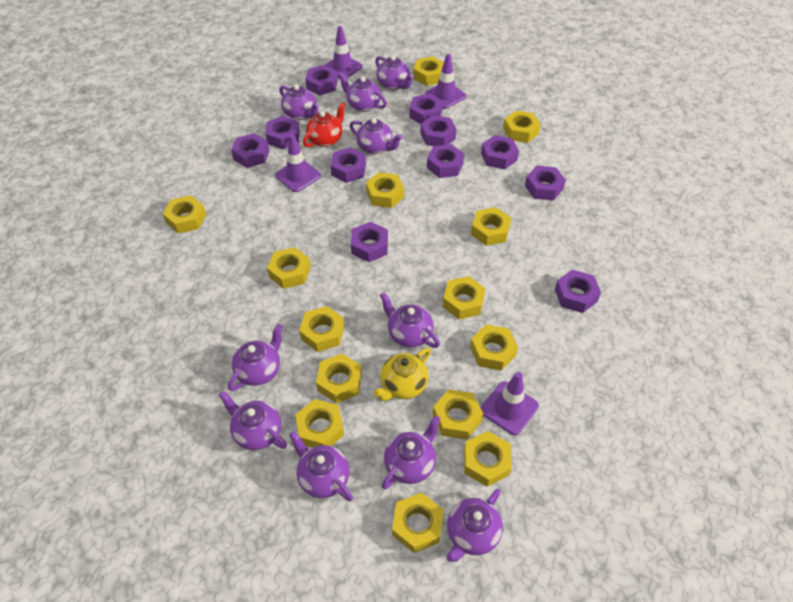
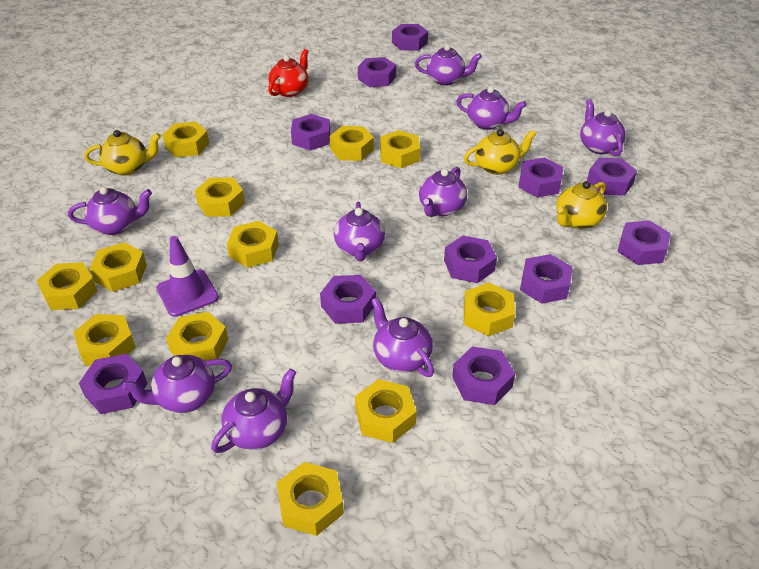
purple teapot: 10 -> 9
purple traffic cone: 4 -> 1
yellow nut: 14 -> 12
yellow teapot: 1 -> 3

